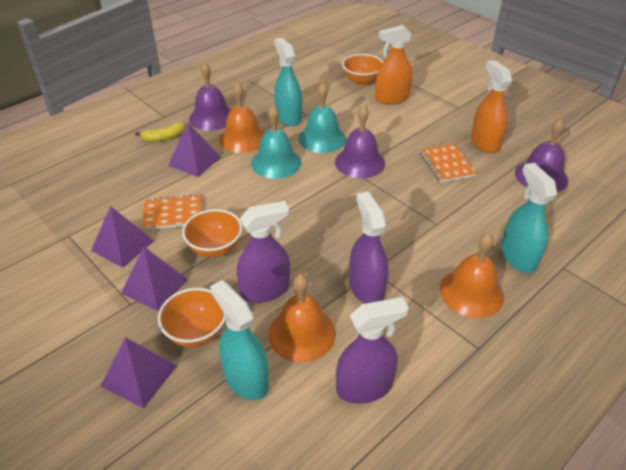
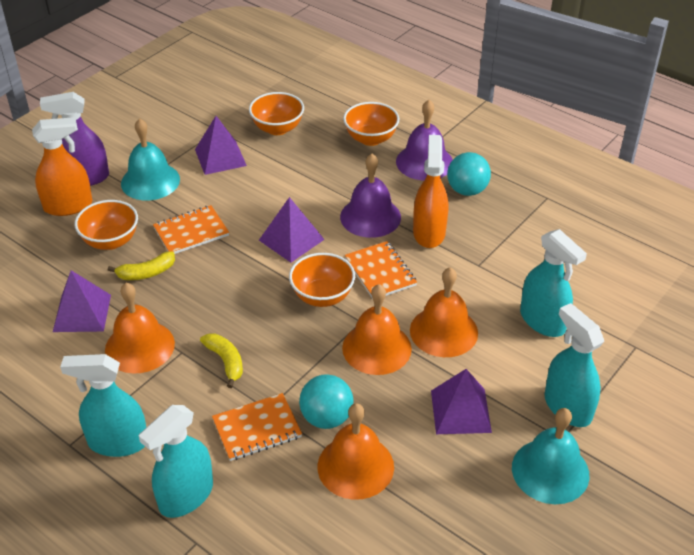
orange bell: 3 -> 4
orange bowl: 3 -> 4
orange notebook: 2 -> 3
purple bell: 3 -> 2
purple spray bottle: 3 -> 1
turquoise ball: 0 -> 2
turquoise spray bottle: 3 -> 4
yellow banana: 1 -> 2

